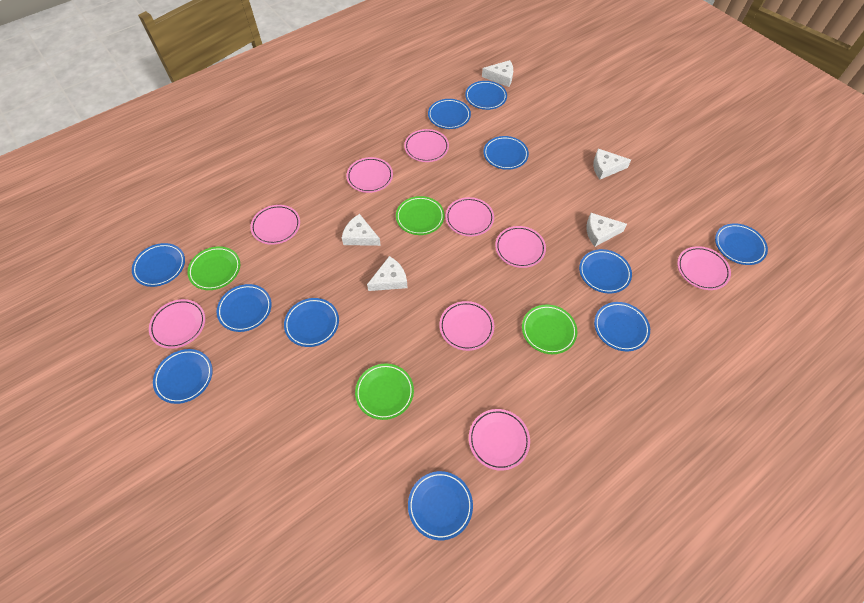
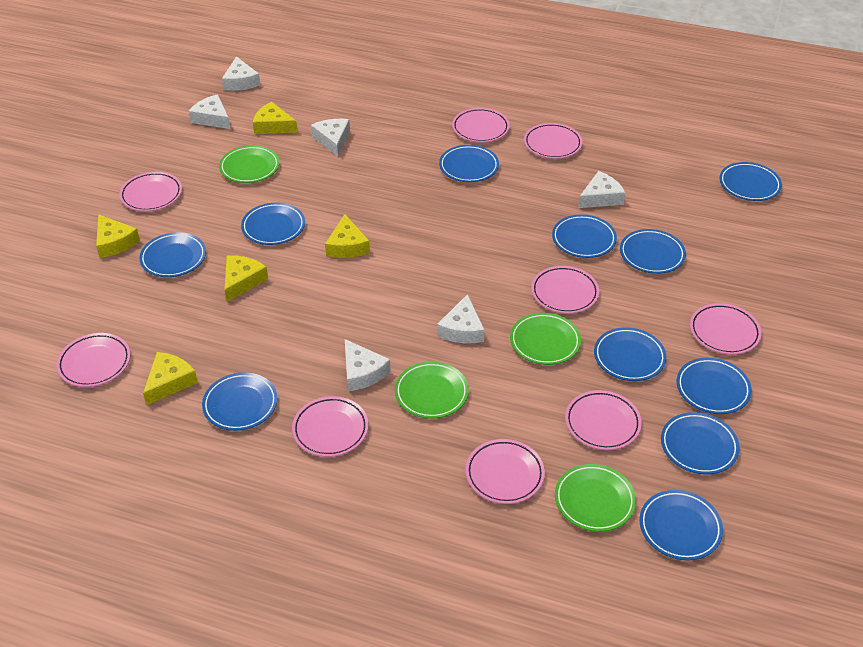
white cheese: 5 -> 6
yellow cheese: 0 -> 5

